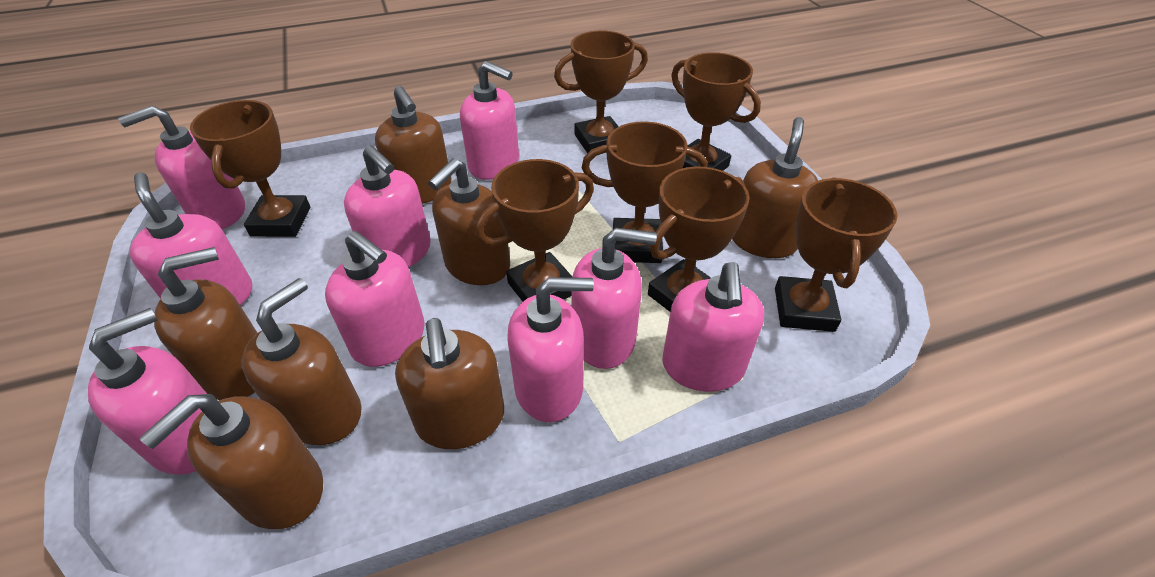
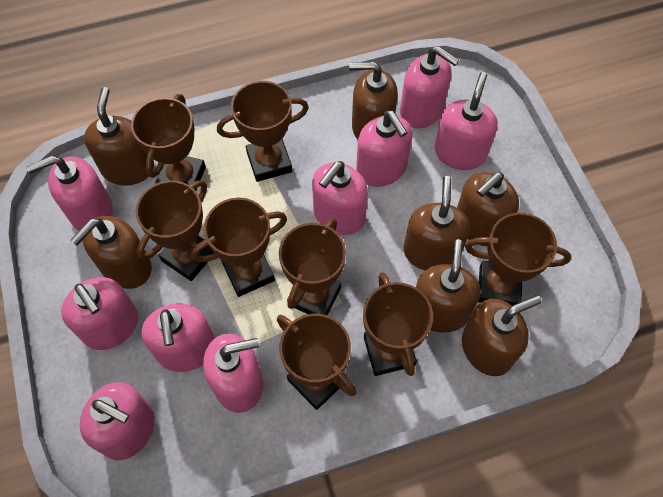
brown trophy: 7 -> 8

